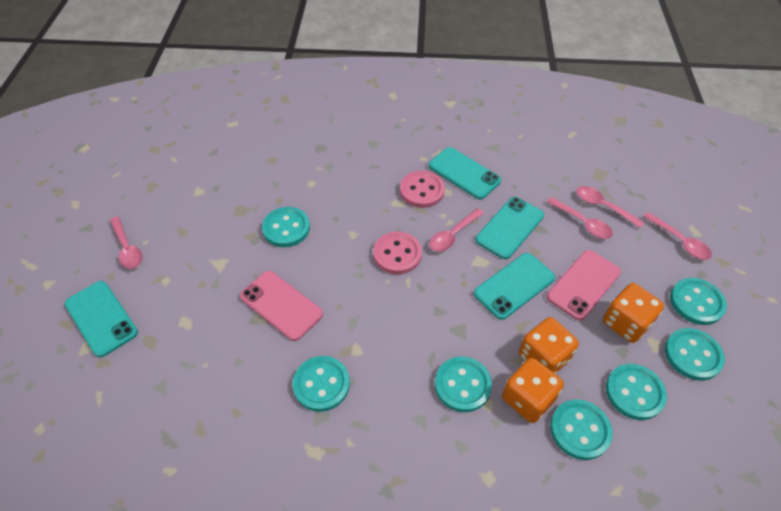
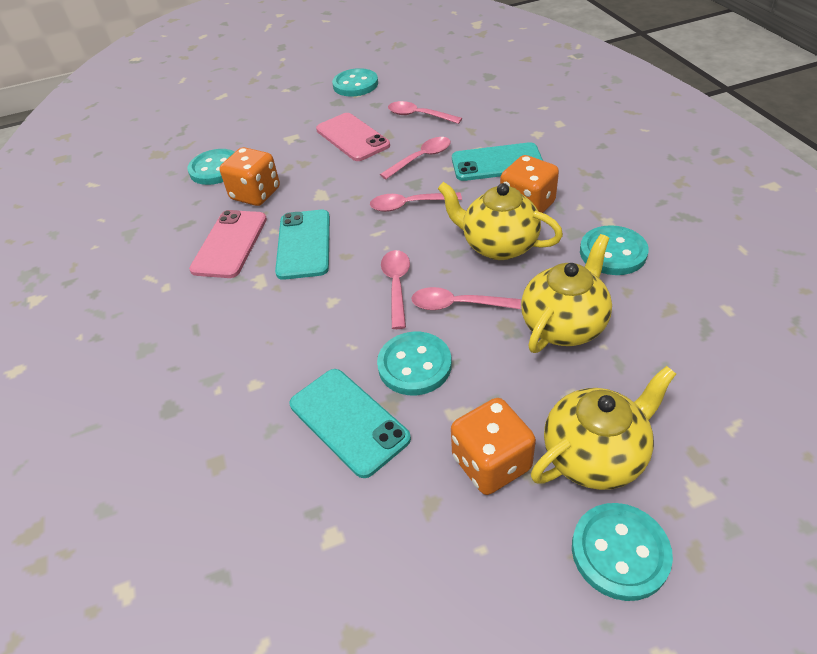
pink button: 2 -> 0
turquoise button: 7 -> 5
turquoise phone: 4 -> 3
yellow teapot: 0 -> 3

